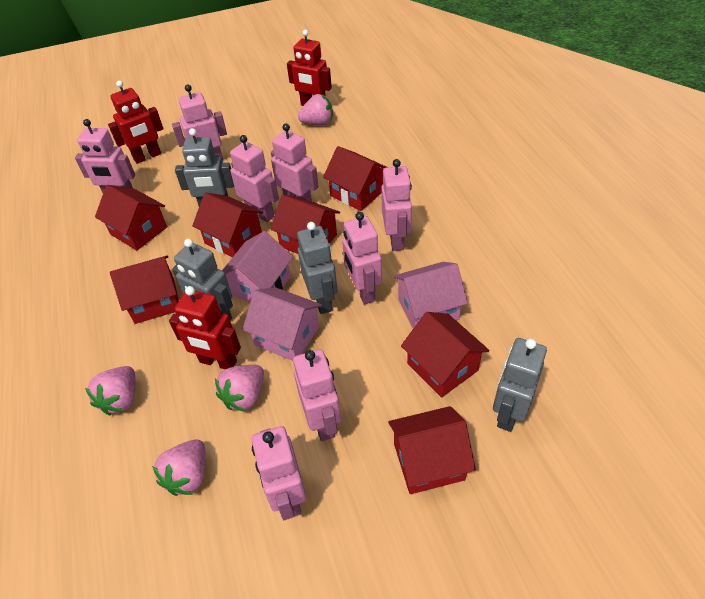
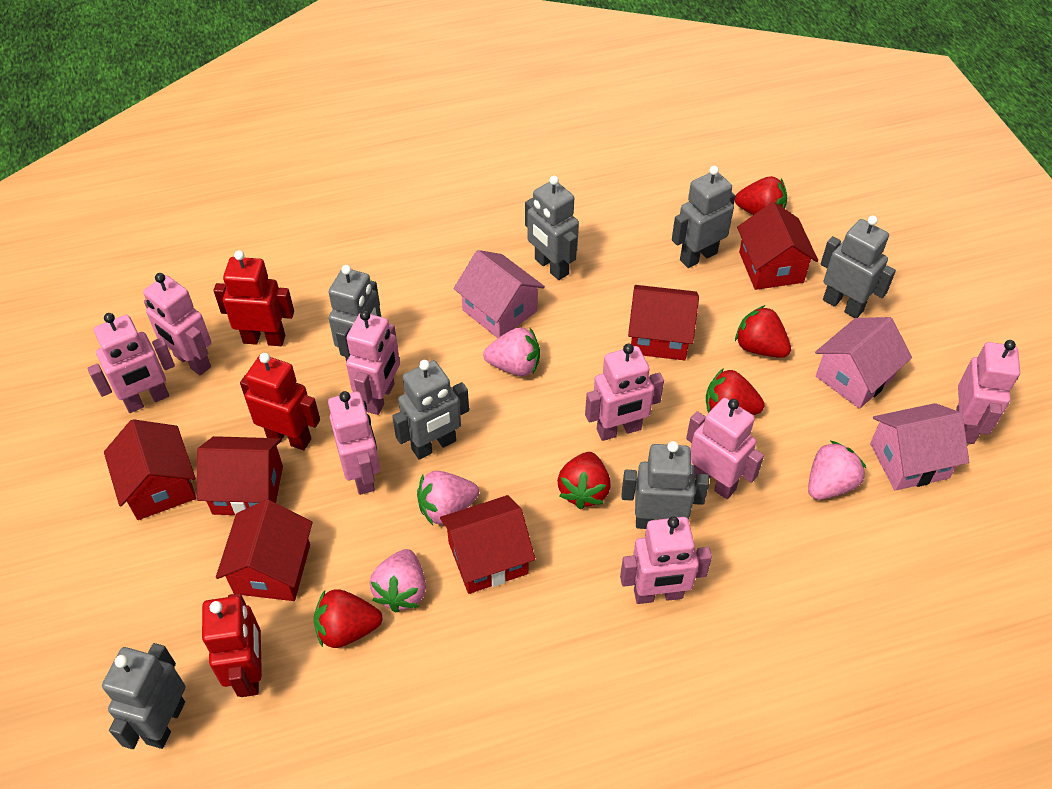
grey robot: 4 -> 7
red house: 7 -> 6
red strawberry: 0 -> 5

